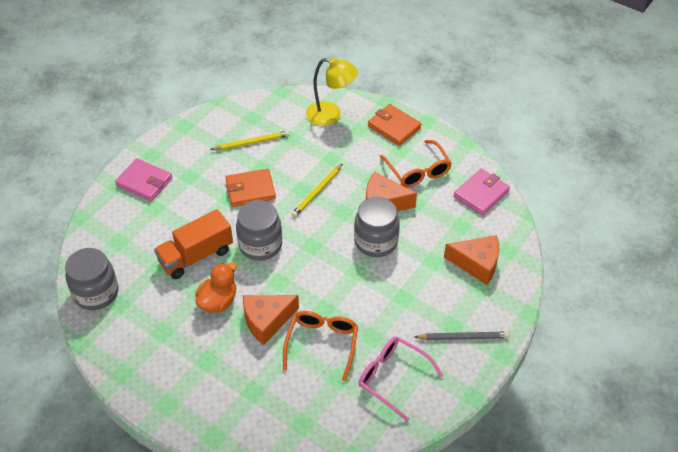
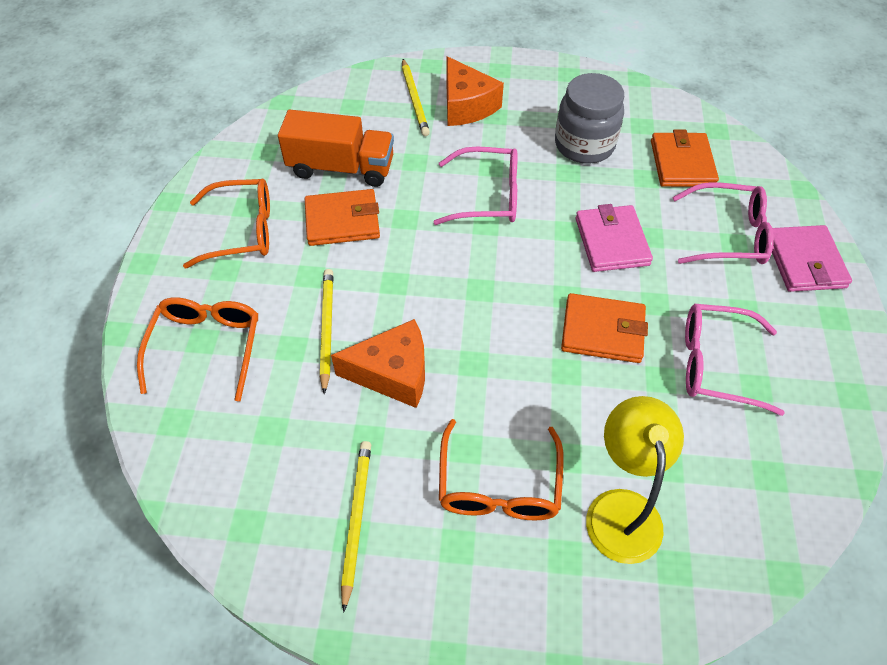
grey jar: 3 -> 1
grey pencil: 1 -> 0
orange cheese: 3 -> 2
orange duck: 1 -> 0
orange glasses: 2 -> 3
orange wallet: 2 -> 3
pink glasses: 1 -> 3
yellow pencil: 2 -> 3

